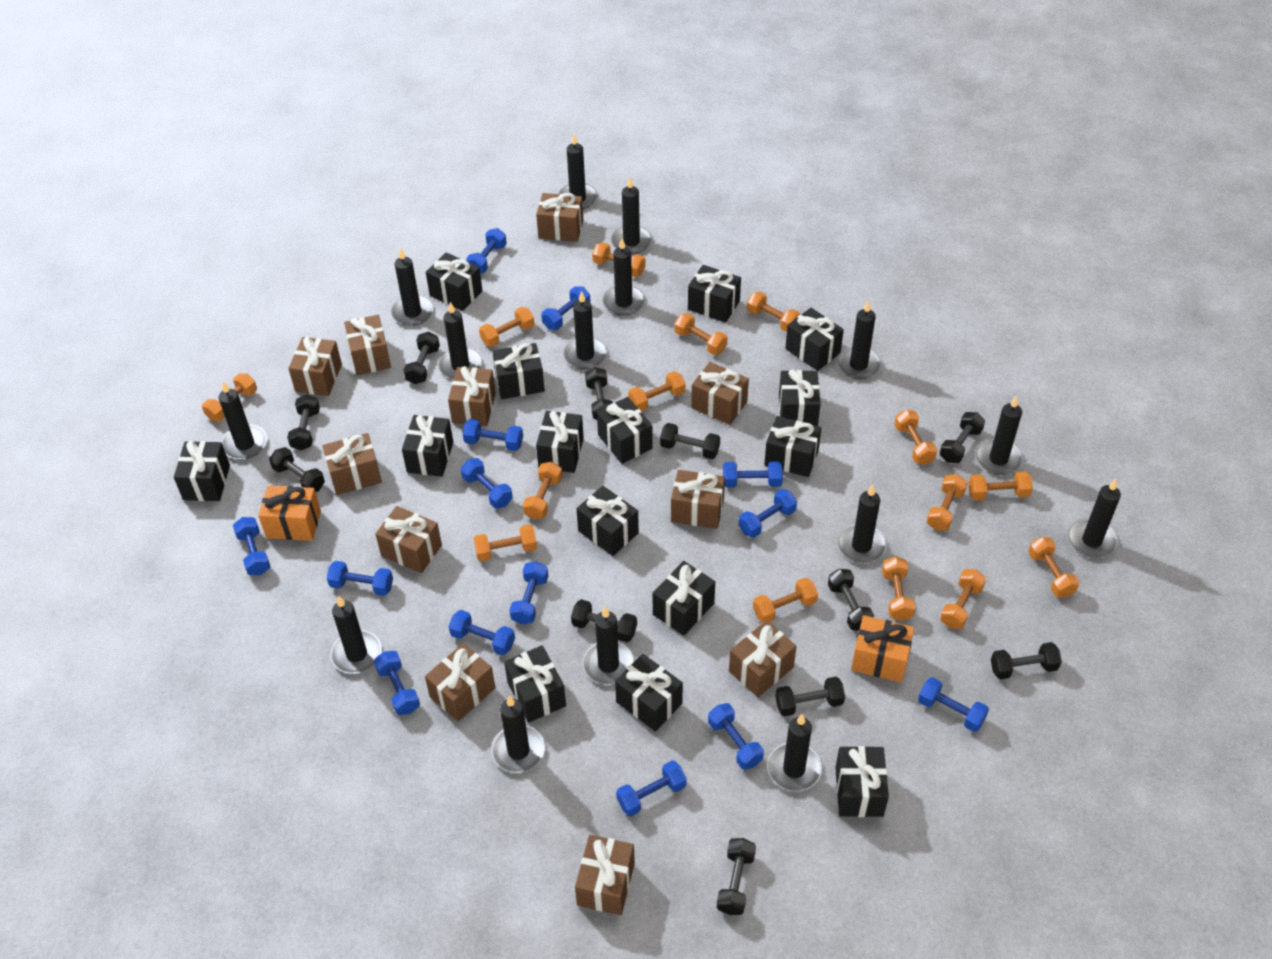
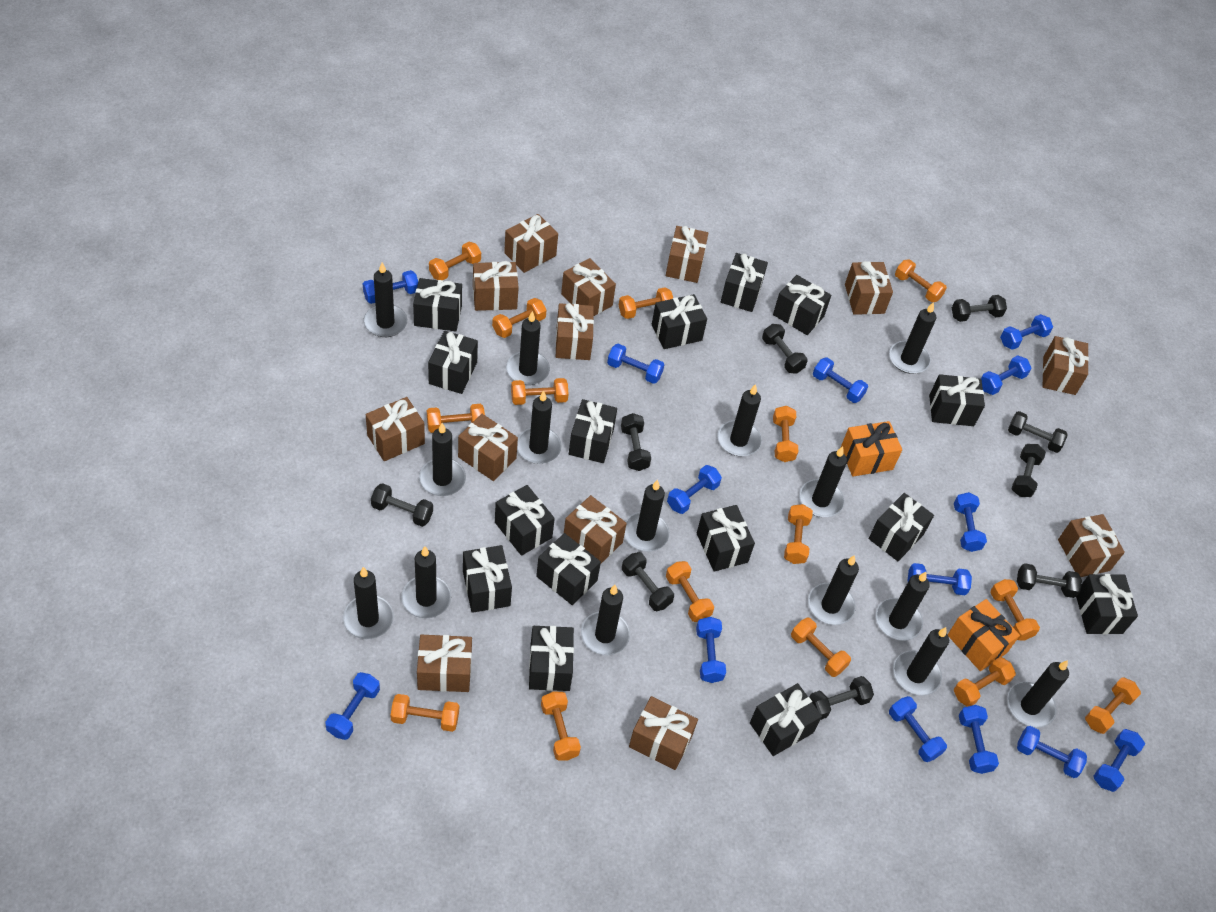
black dumbbell: 11 -> 9
brown gift: 11 -> 13

